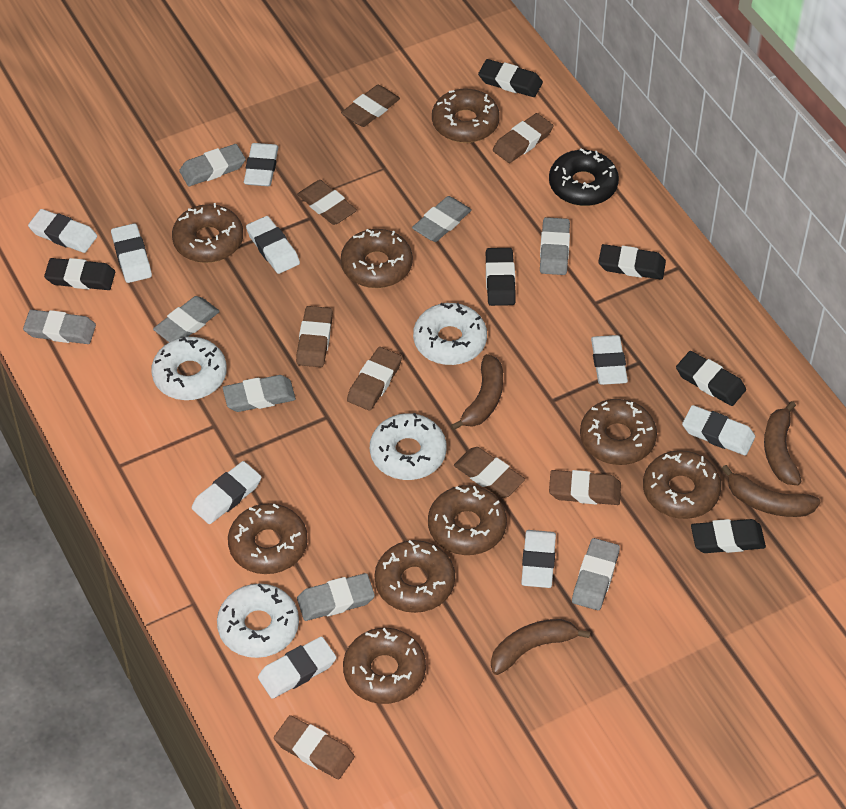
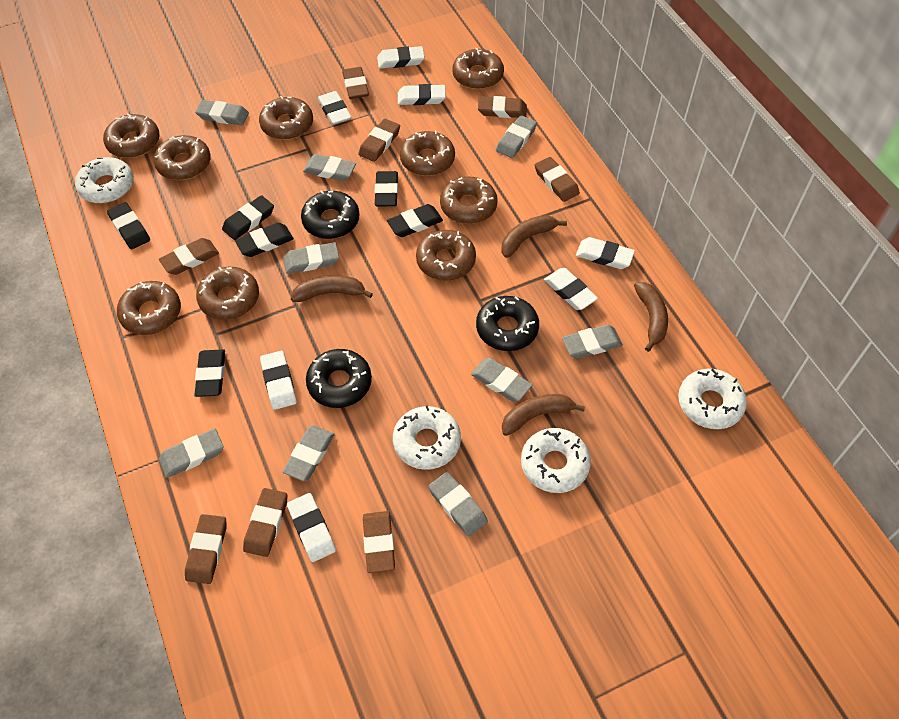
black donut: 1 -> 3
grey eraser: 8 -> 9
white eraser: 9 -> 7

